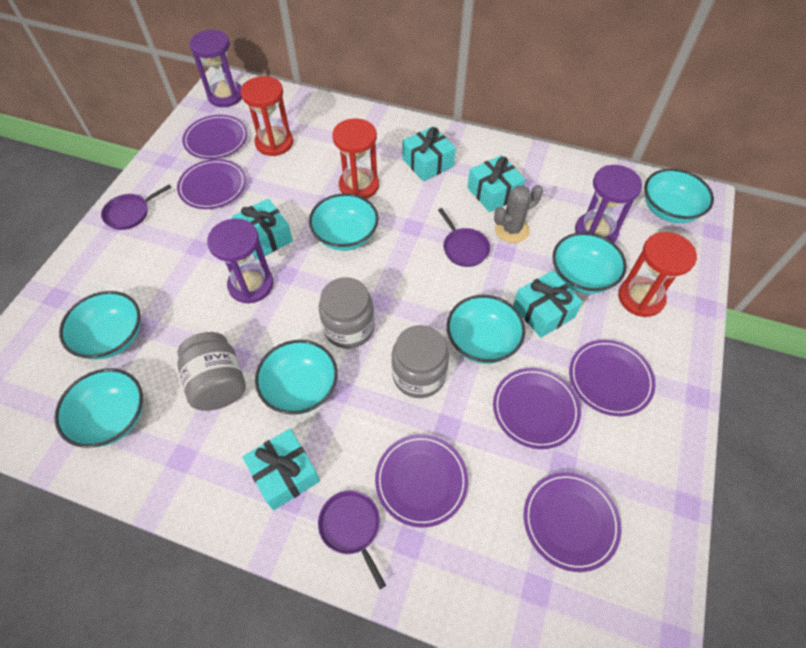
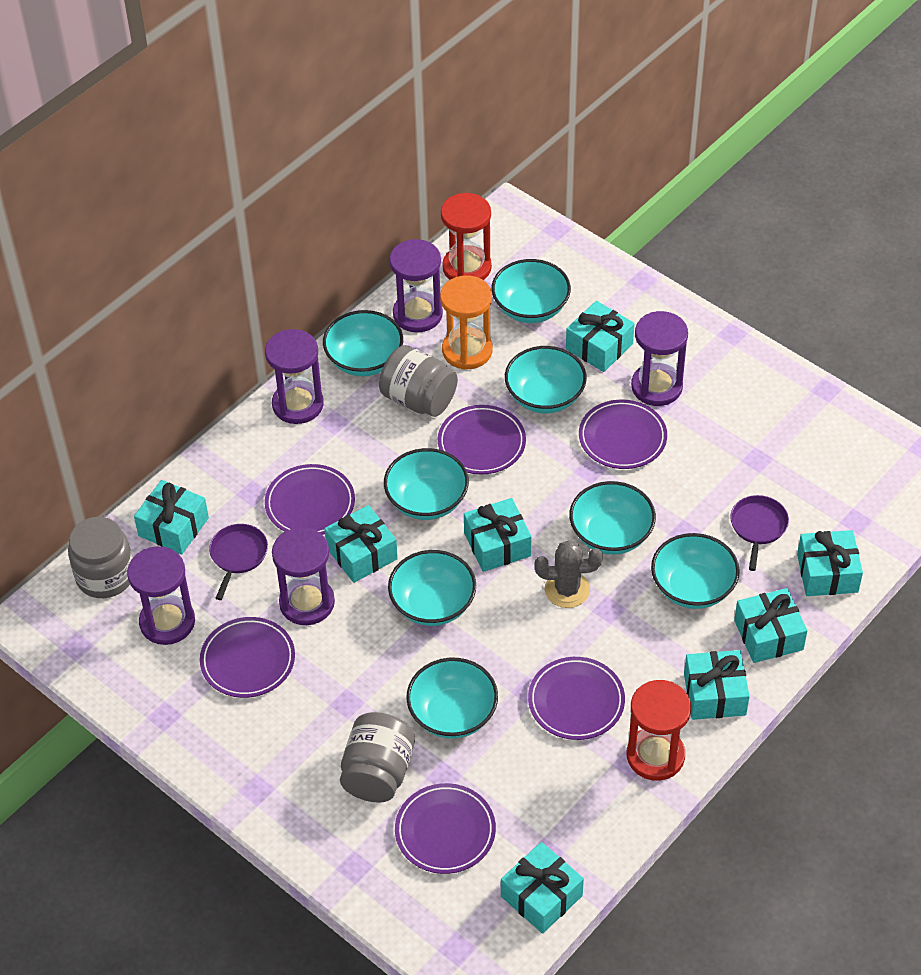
orange hourglass: 0 -> 1
purple hourglass: 3 -> 5
purple pan: 3 -> 2
red hourglass: 3 -> 2
turquoise bowl: 7 -> 8
turquoise gift: 5 -> 8

